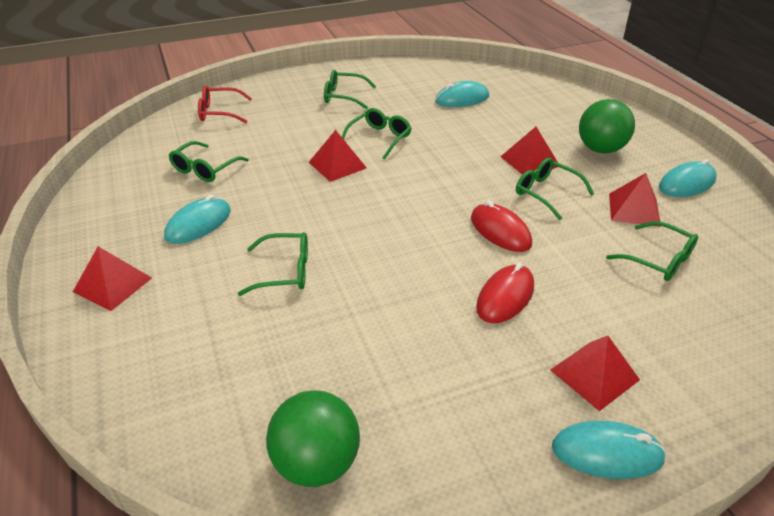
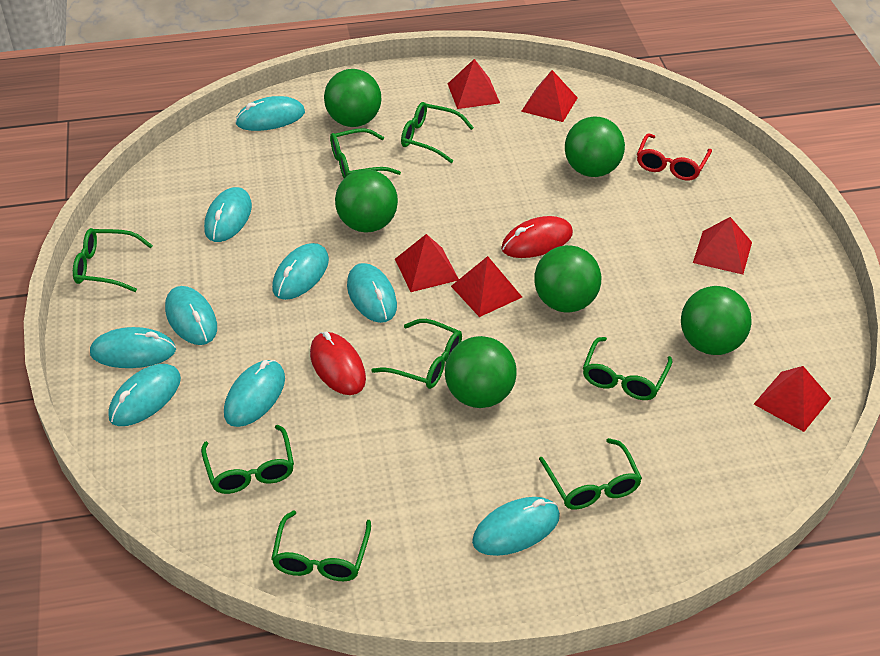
green ball: 2 -> 6
green glasses: 6 -> 8
red pyramid: 5 -> 6
turquoise mouse: 4 -> 9

